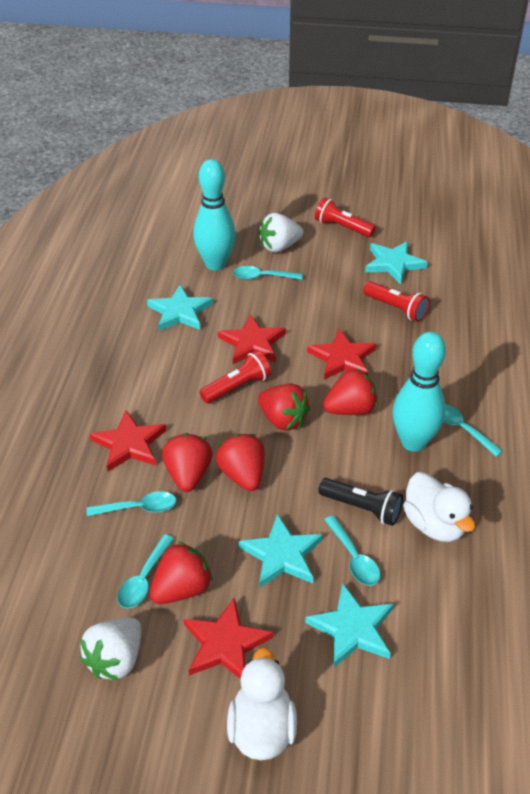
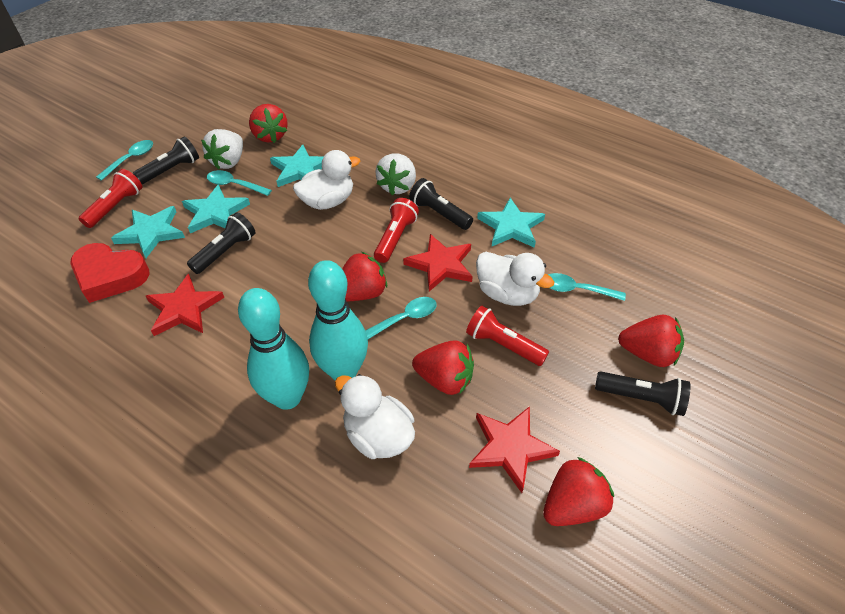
black flashlight: 1 -> 4
red heart: 0 -> 1
red star: 4 -> 3
turquoise spoon: 5 -> 4
white duck: 2 -> 3

